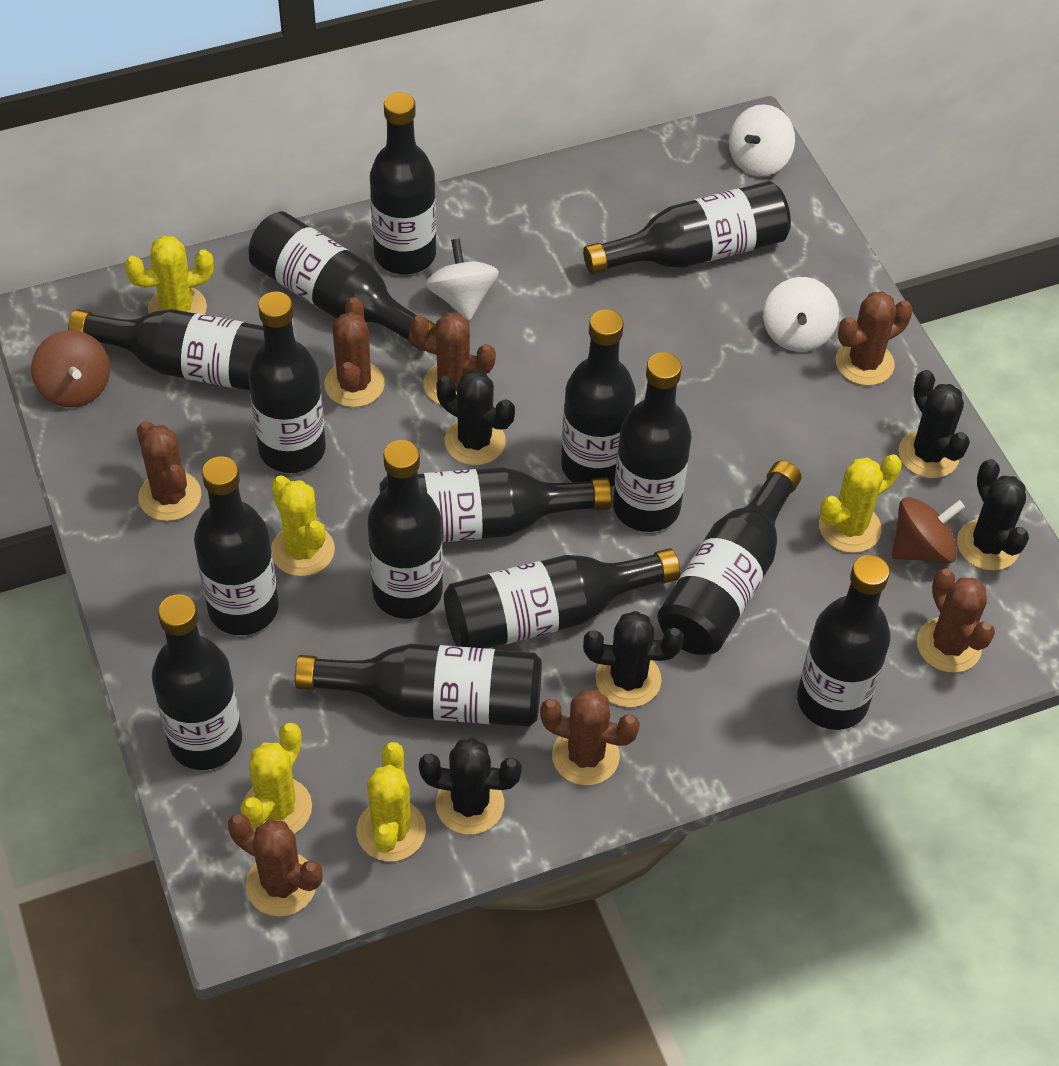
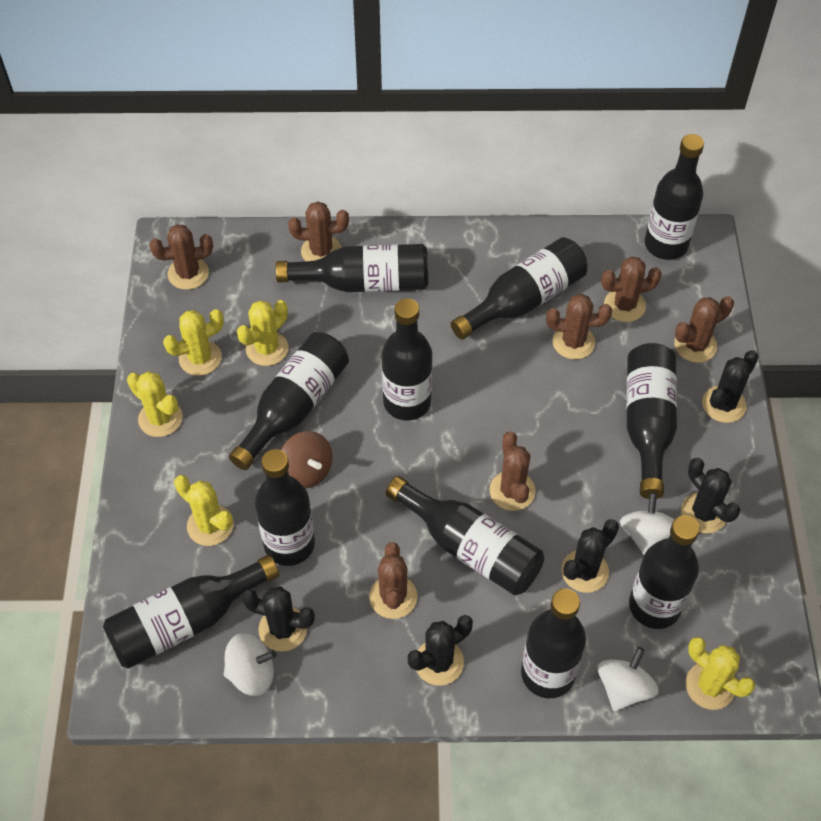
black bottle: 15 -> 11
brown spinning top: 2 -> 1

